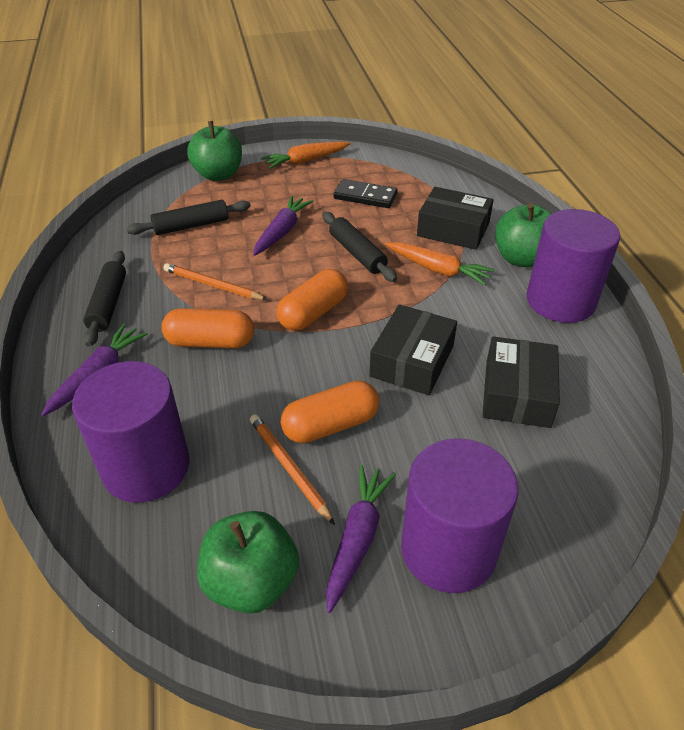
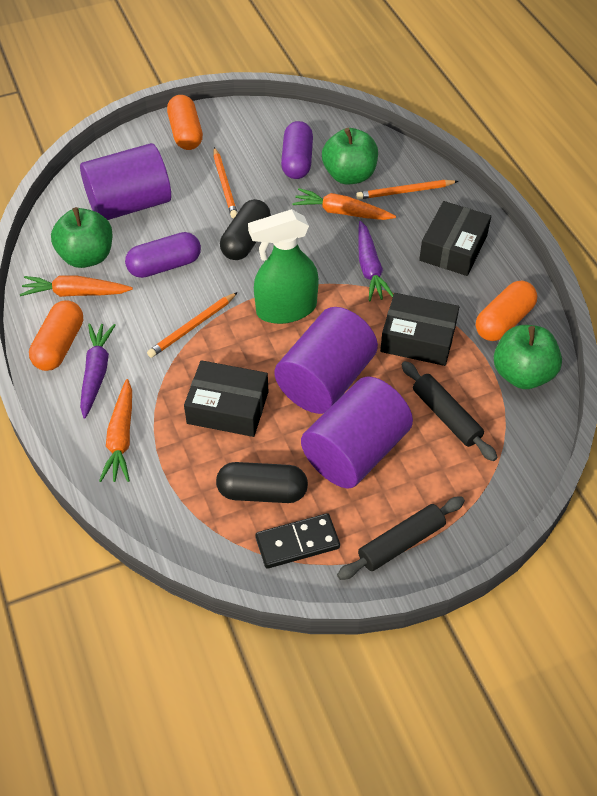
black capsule: 0 -> 2
black rolling pin: 3 -> 2
green spray bottle: 0 -> 1
orange carrot: 2 -> 3
orange pencil: 2 -> 3
purple capsule: 0 -> 2
purple carrot: 3 -> 2

